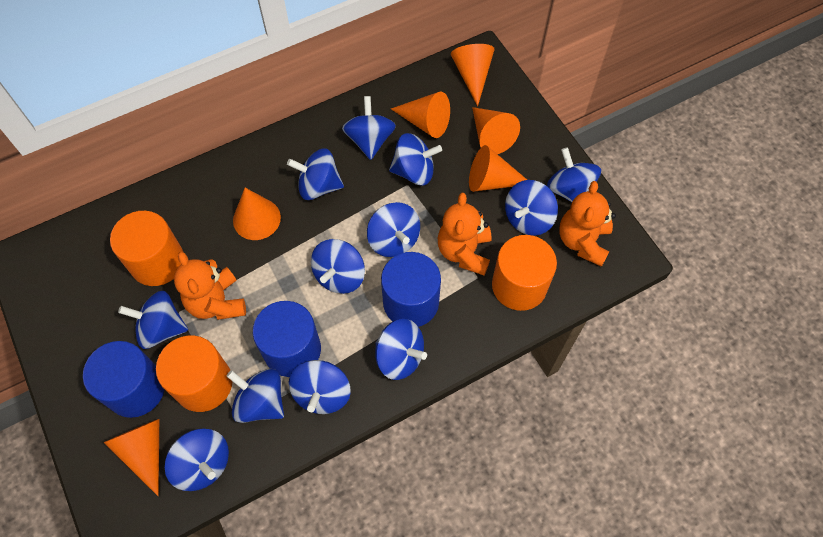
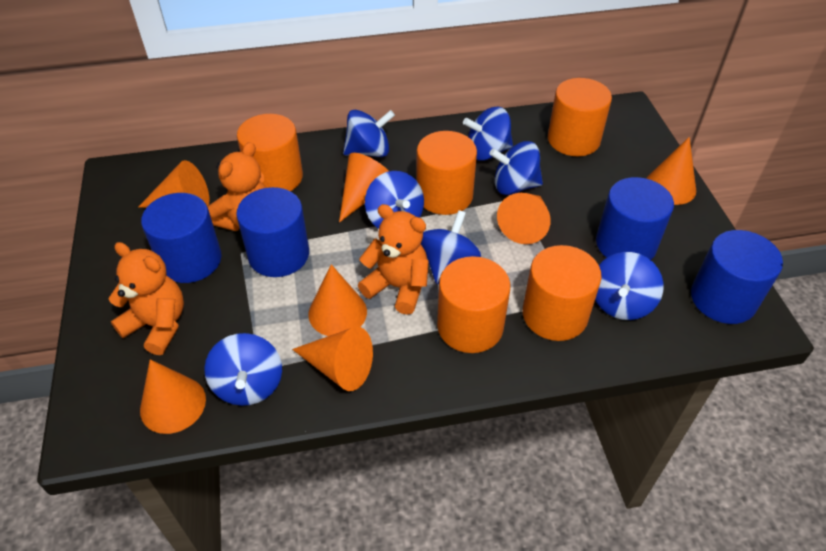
blue cylinder: 3 -> 4
blue spinning top: 12 -> 7
orange cone: 6 -> 7
orange cylinder: 3 -> 5

